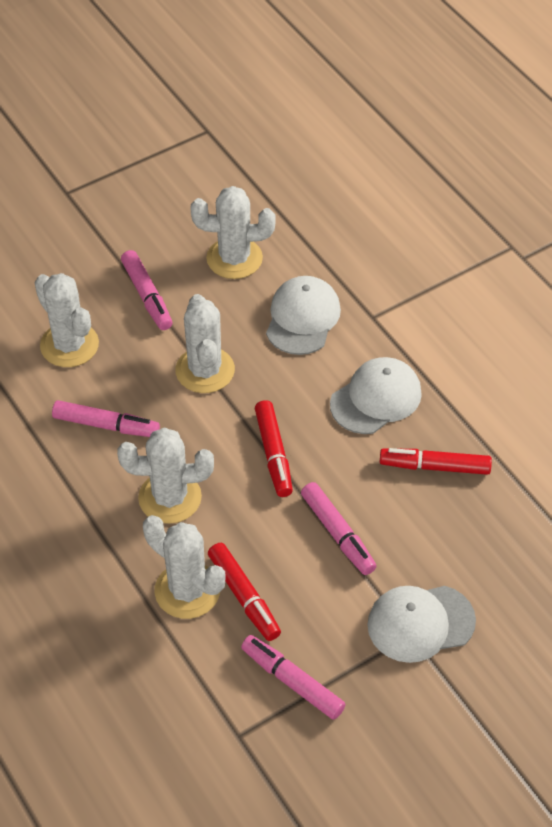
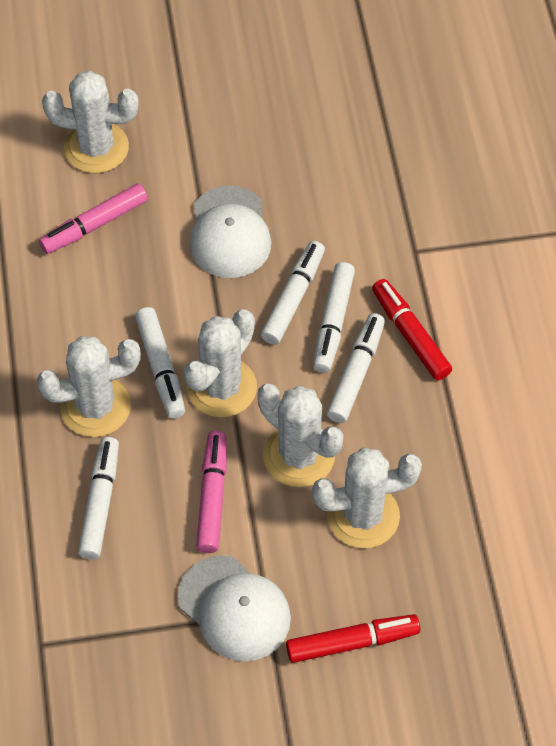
pink marker: 4 -> 2
red marker: 3 -> 2
white cap: 3 -> 2
white marker: 0 -> 5

